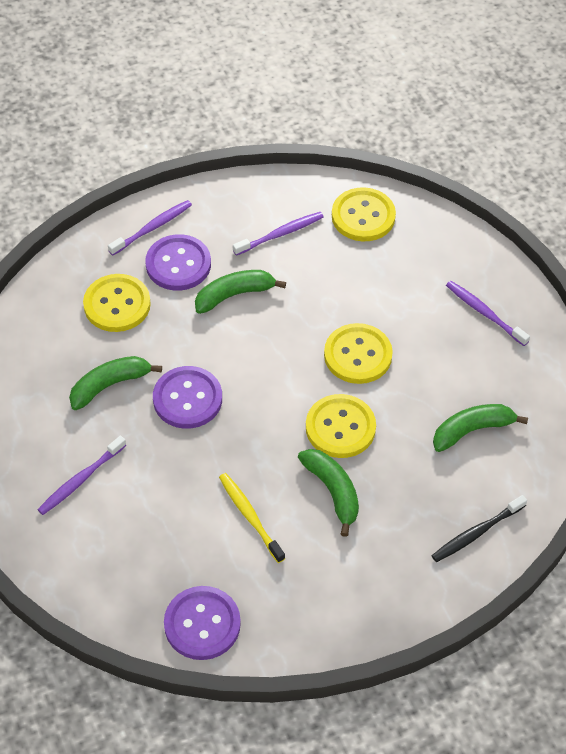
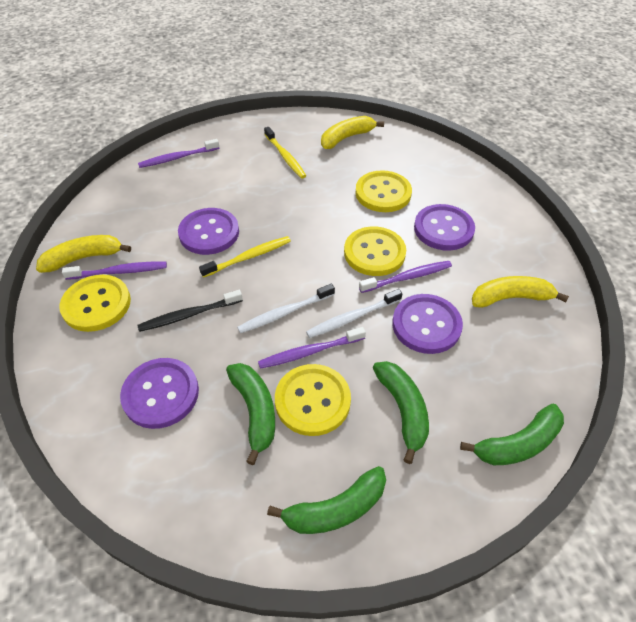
purple button: 3 -> 4
white toothbrush: 0 -> 2
yellow banana: 0 -> 3
yellow toothbrush: 1 -> 2

